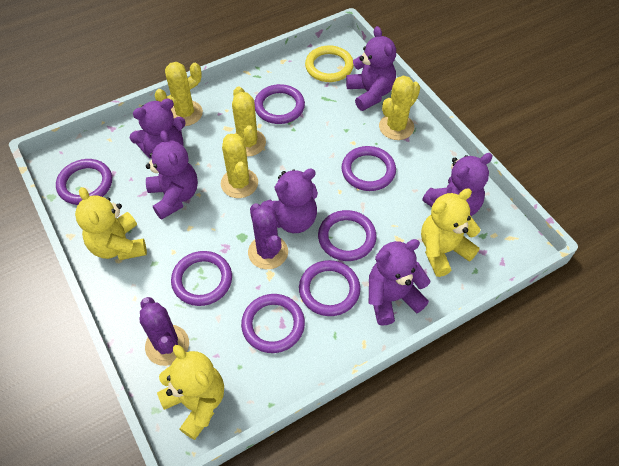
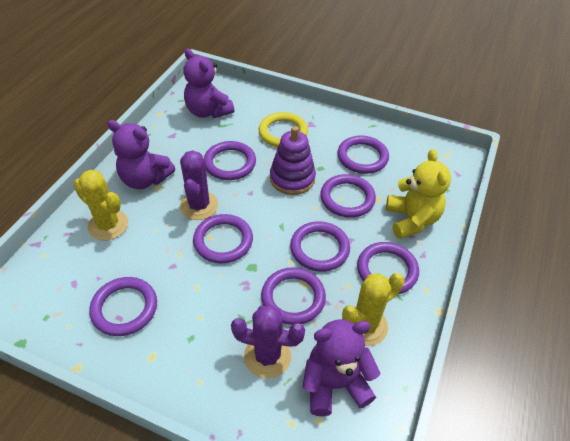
purple ring: 7 -> 8
purple stacking toy: 0 -> 1
purple teddy bear: 6 -> 3
yellow cactus: 4 -> 2
yellow teddy bear: 3 -> 1

